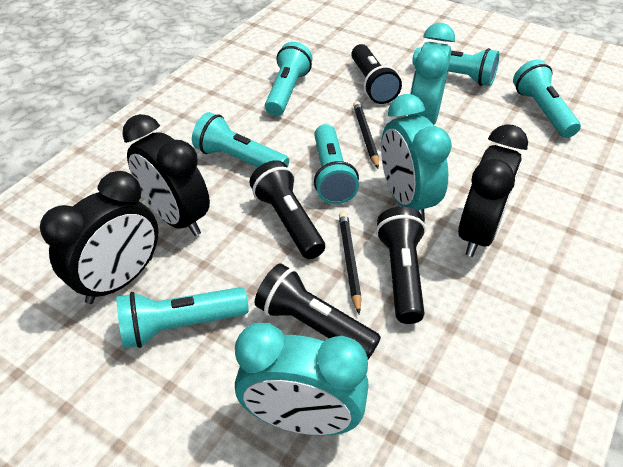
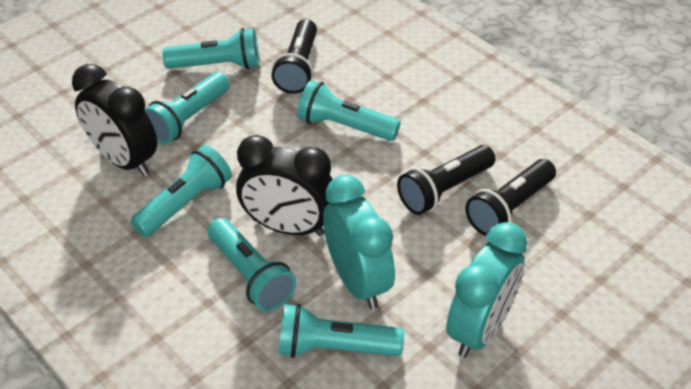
black clock: 3 -> 2
black flashlight: 4 -> 3
black pencil: 2 -> 0
turquoise clock: 3 -> 2

